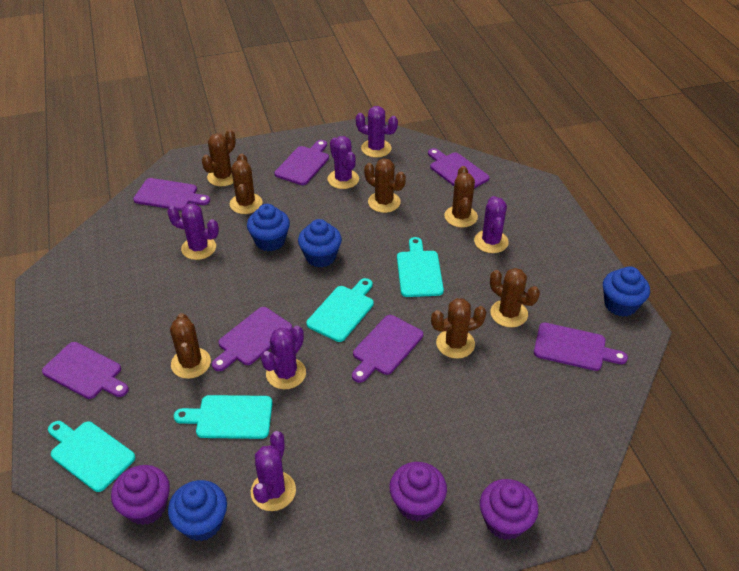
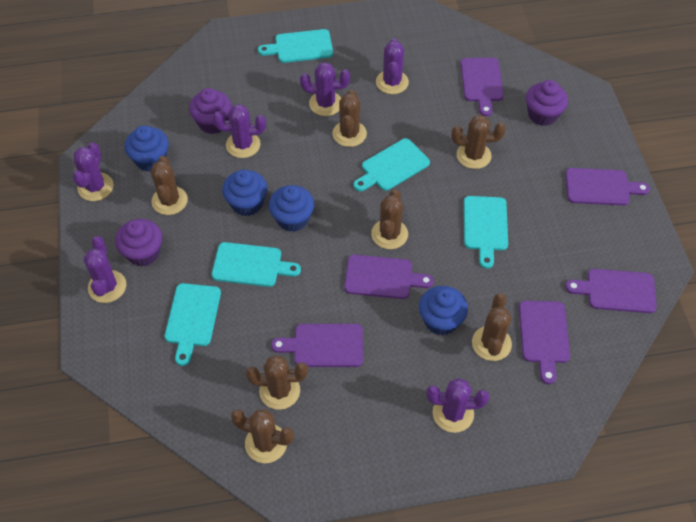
purple cutting board: 7 -> 6
turquoise cutting board: 4 -> 5

